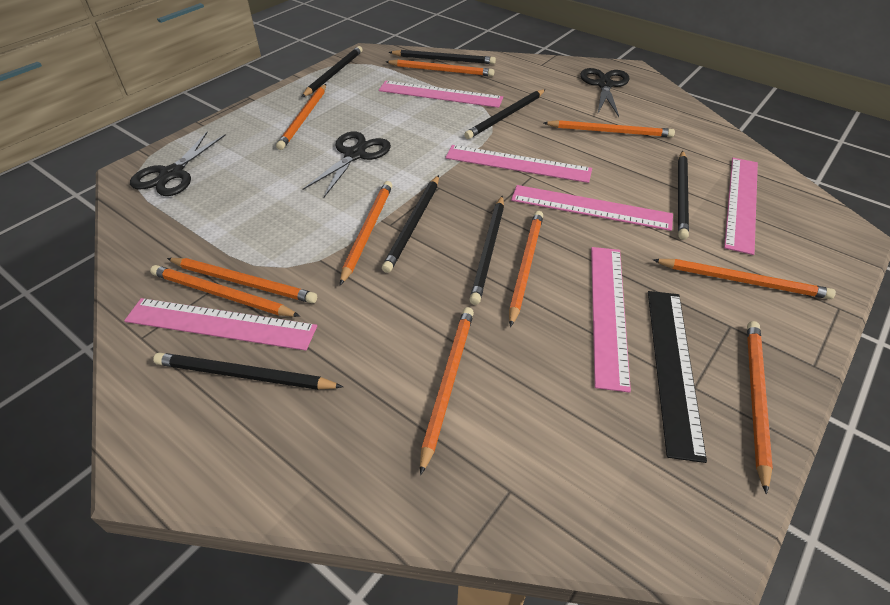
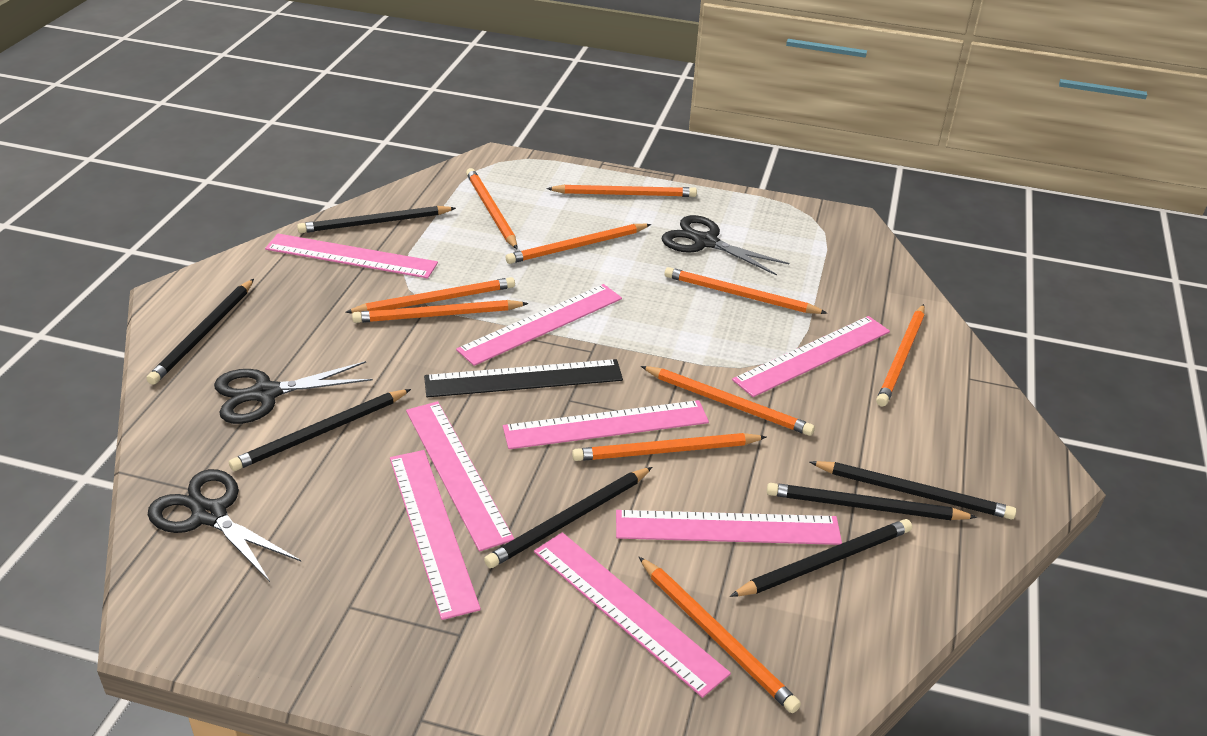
pink ruler: 6 -> 8

